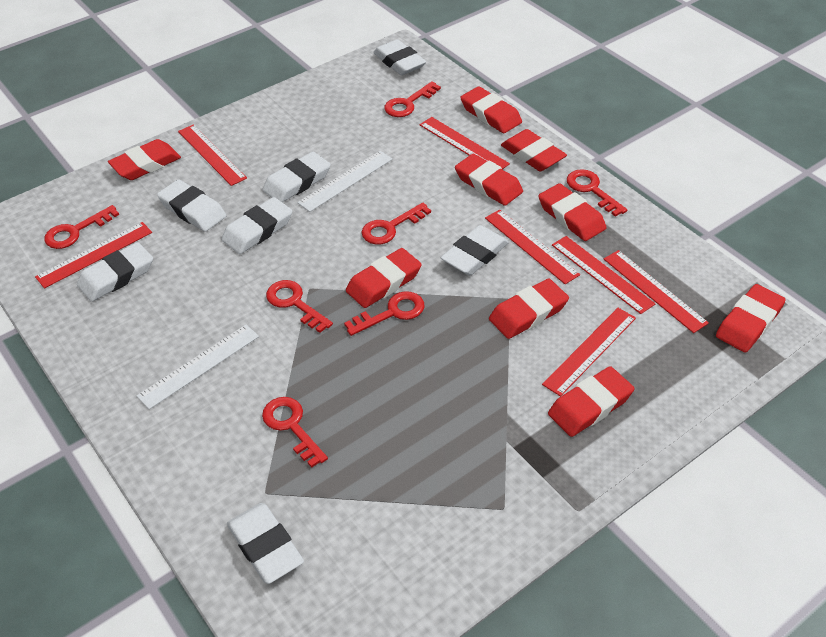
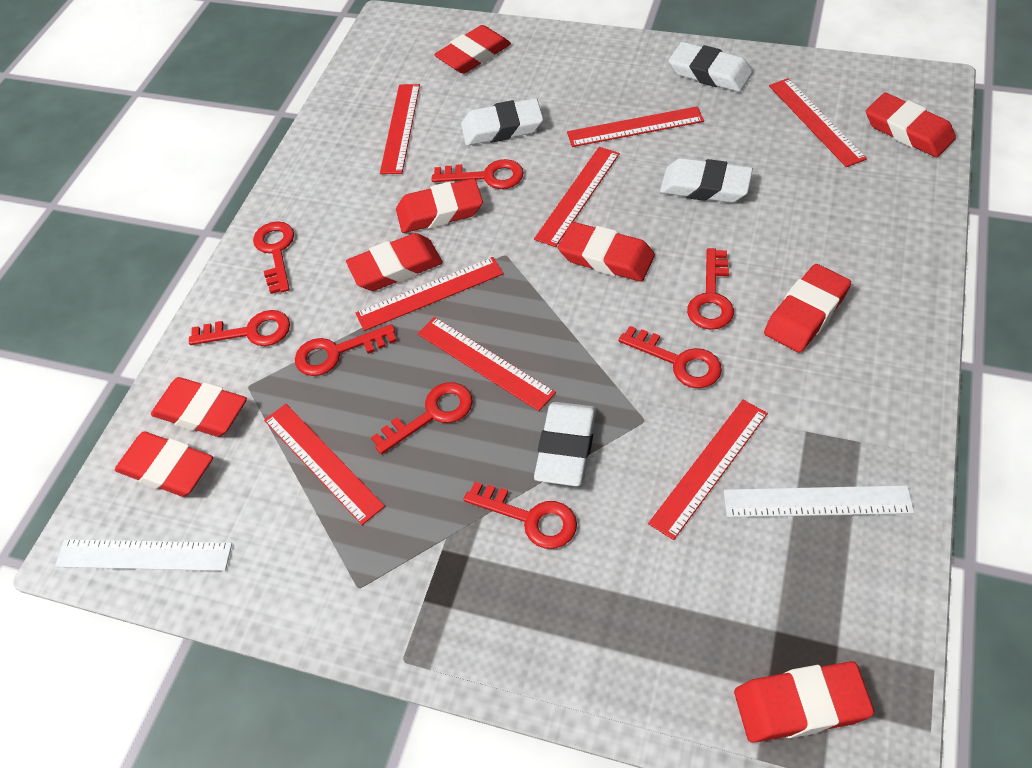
red key: 7 -> 8
red ruler: 7 -> 8
white eraser: 7 -> 4

